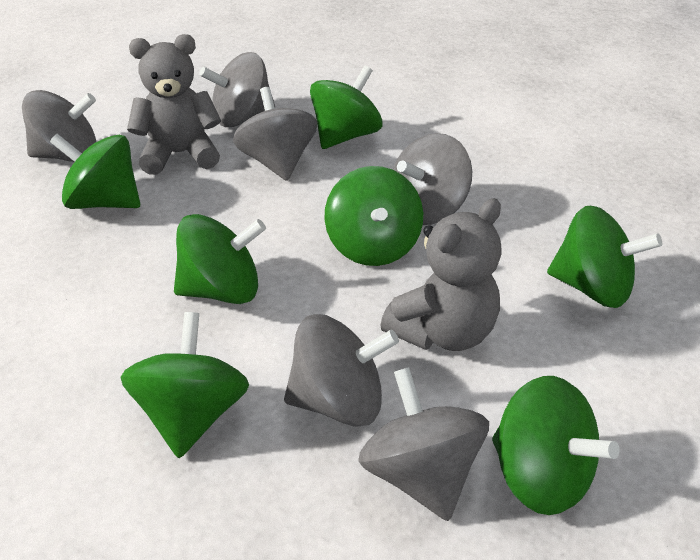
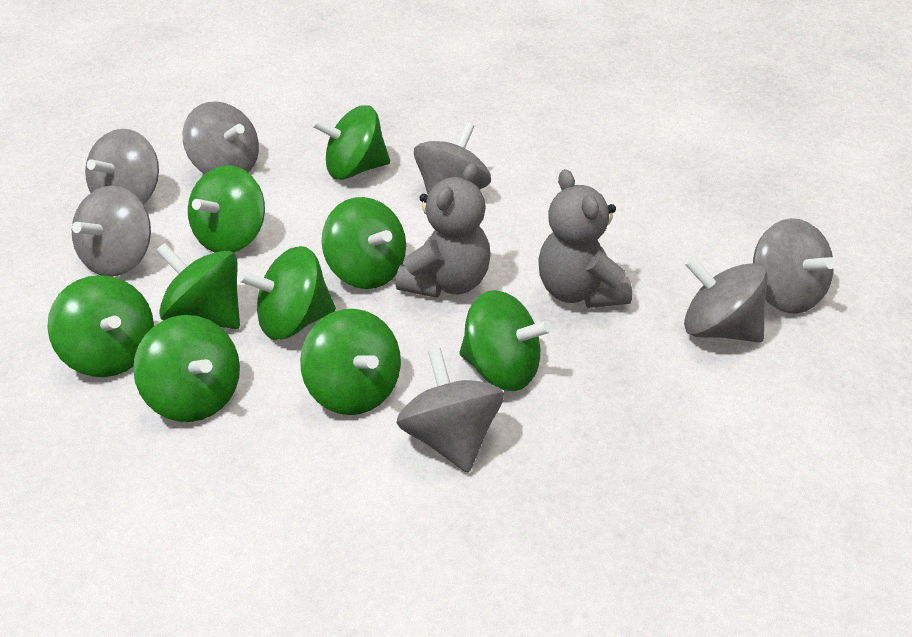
green spinning top: 7 -> 9
grey spinning top: 6 -> 7

